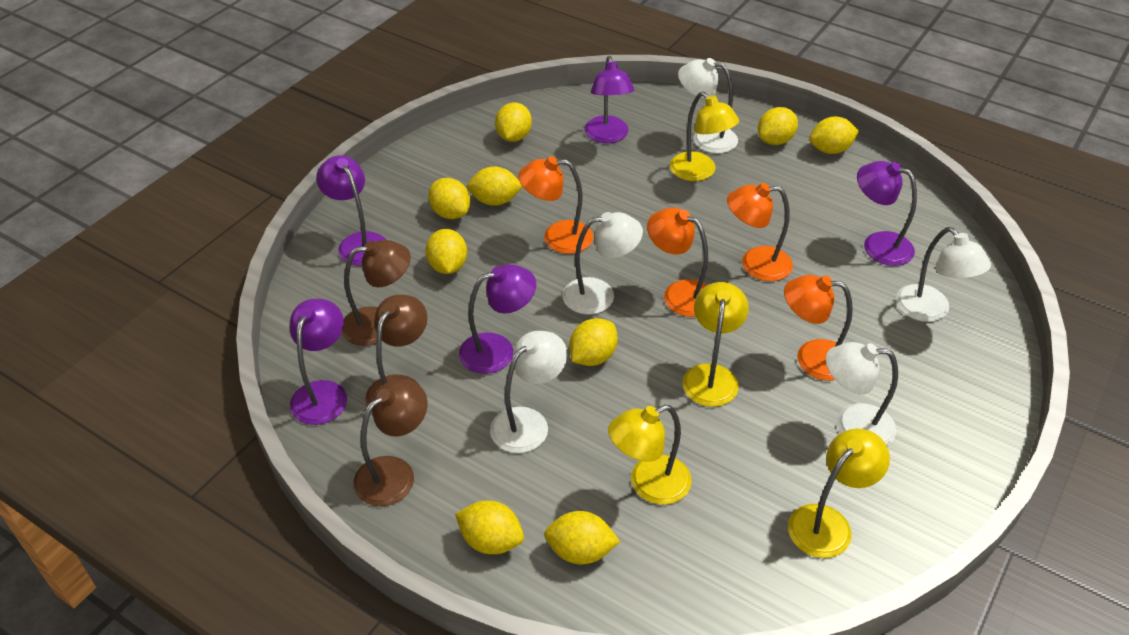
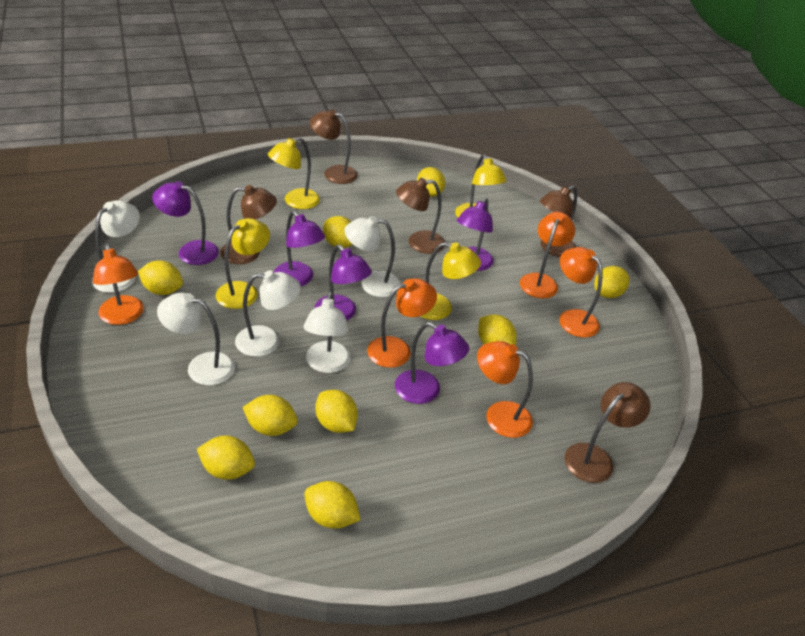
brown lamp: 3 -> 5
orange lamp: 4 -> 5

